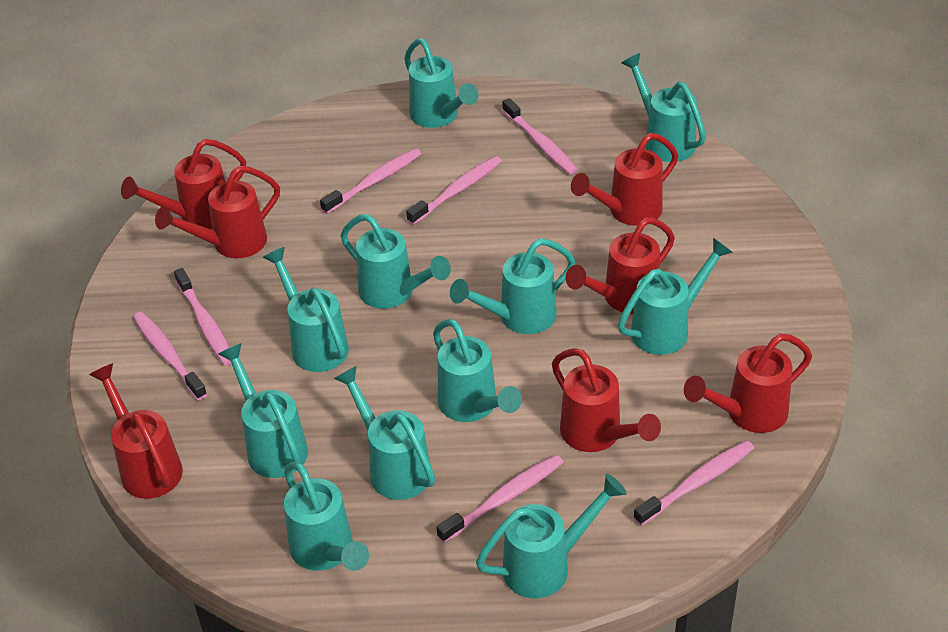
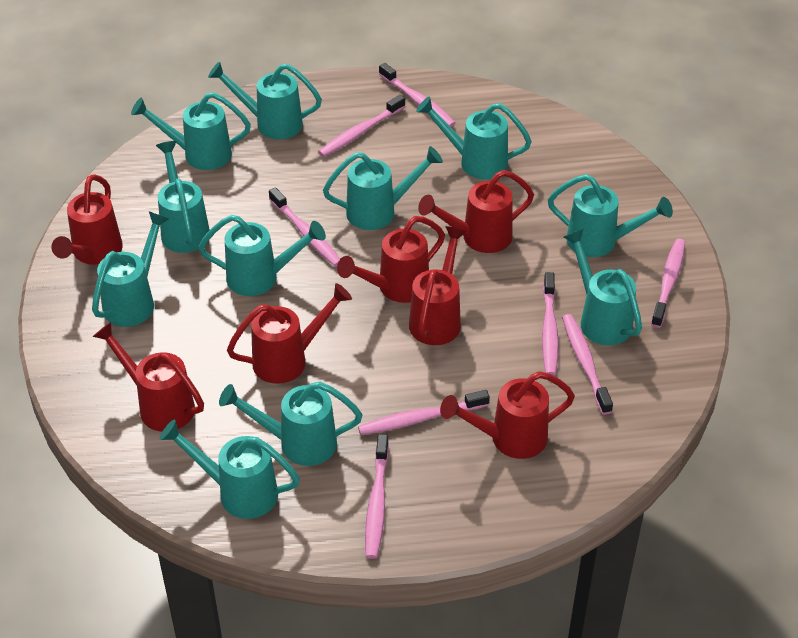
pink toothbrush: 7 -> 8

